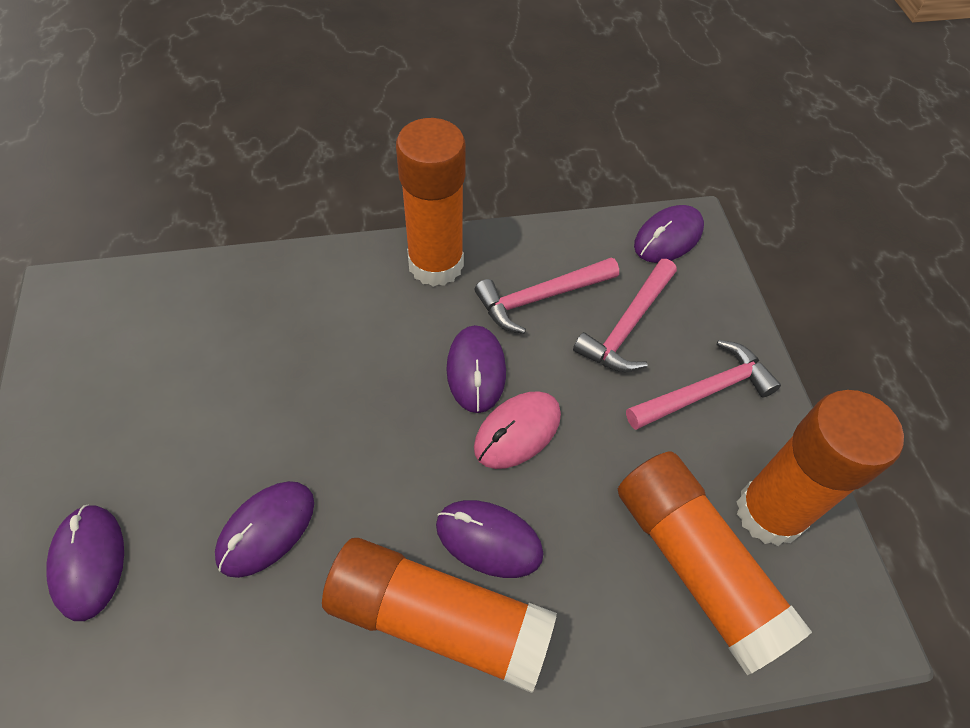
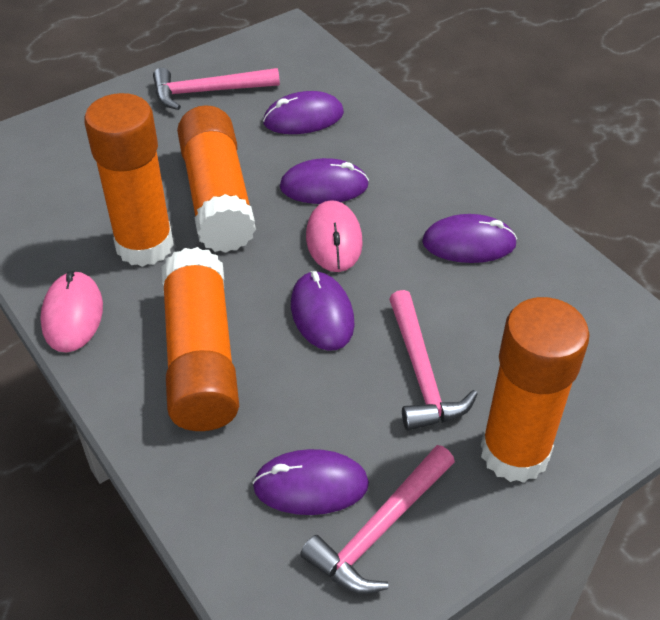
pink mouse: 1 -> 2

